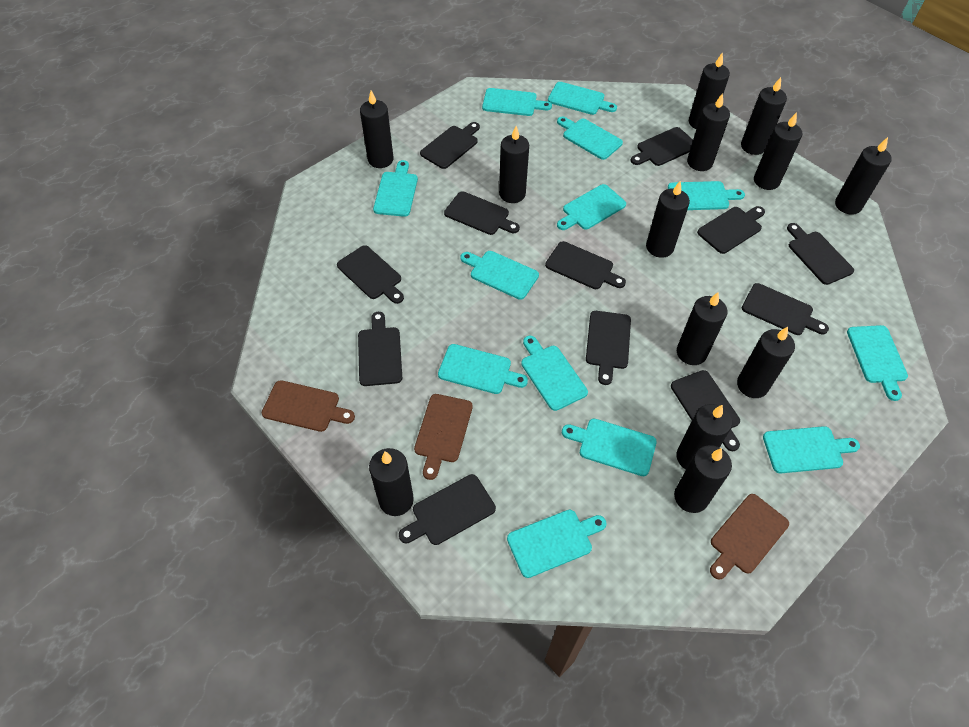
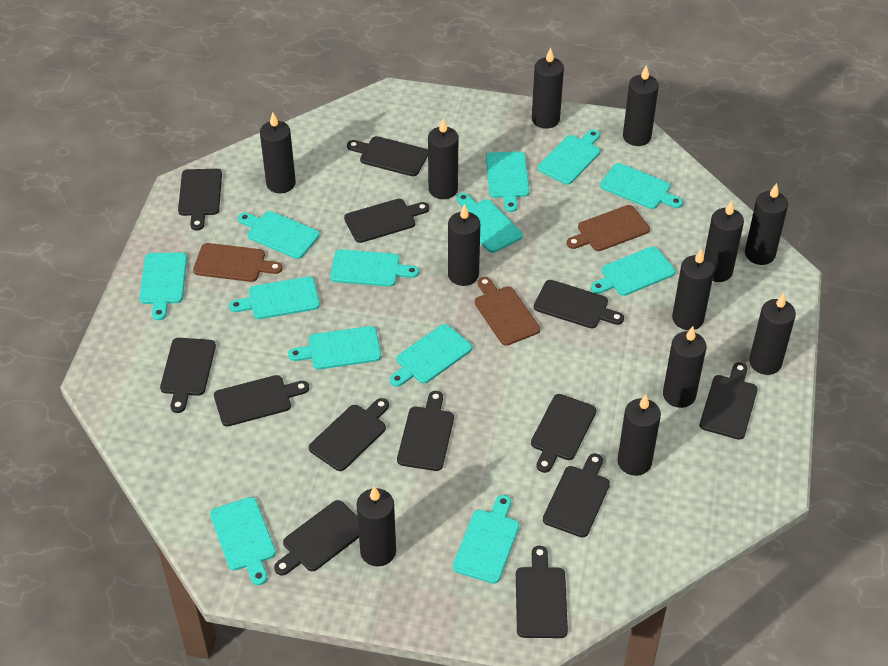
black candle: 13 -> 12
black cutting board: 12 -> 13

